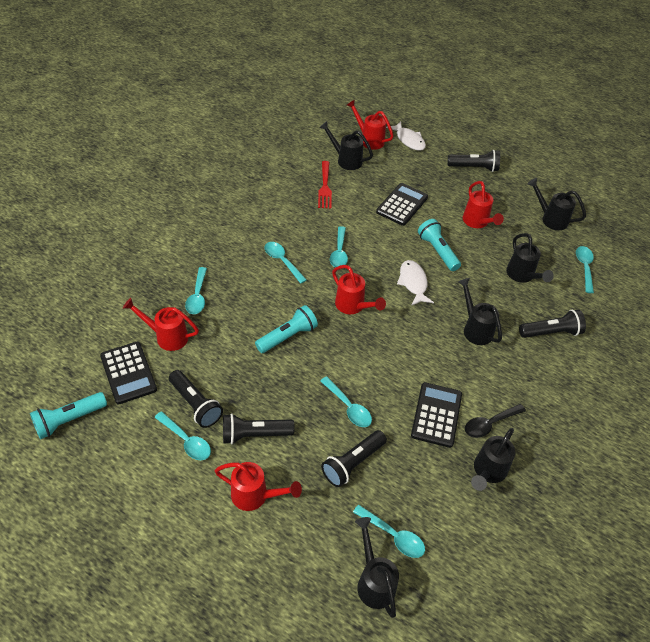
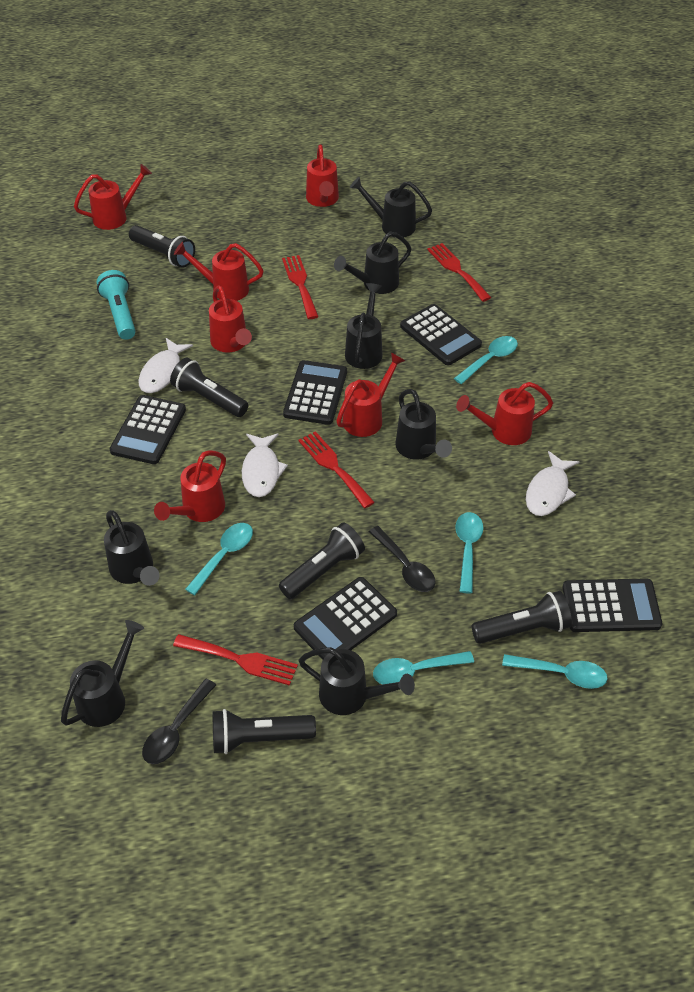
black calculator: 3 -> 5
black spoon: 1 -> 2
black watering can: 6 -> 7
red fork: 1 -> 4
red watering can: 5 -> 7
turquoise flashlight: 3 -> 1
turquoise spoon: 7 -> 5
white fish: 2 -> 3

